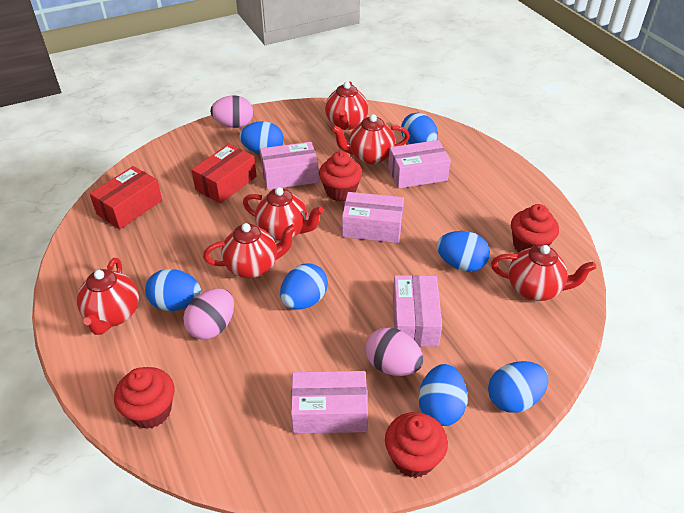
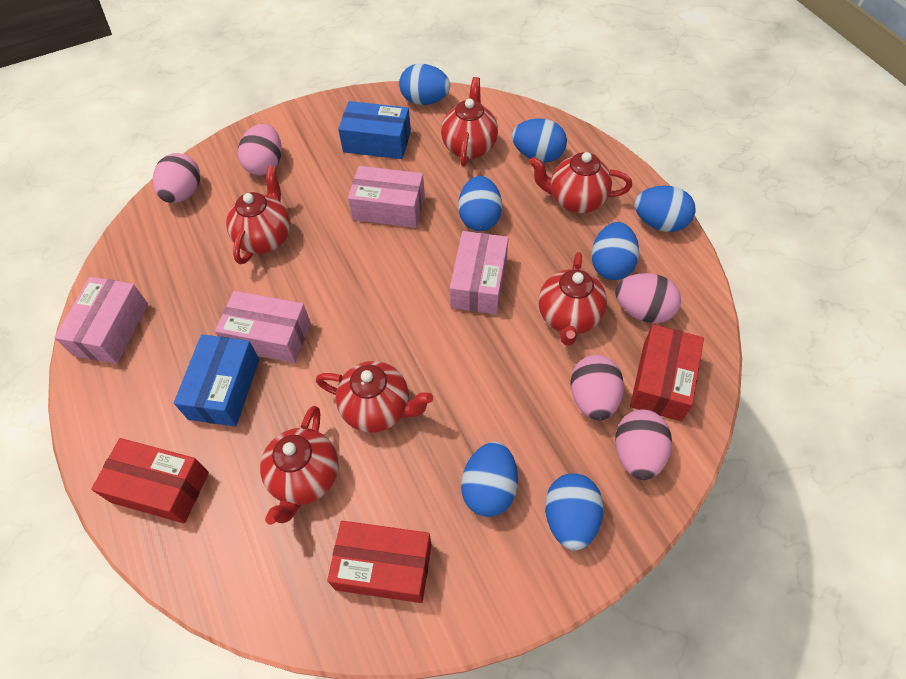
blue box: 0 -> 2
pink box: 5 -> 4
pink egg: 3 -> 5
red box: 2 -> 3
red cupcake: 4 -> 0

